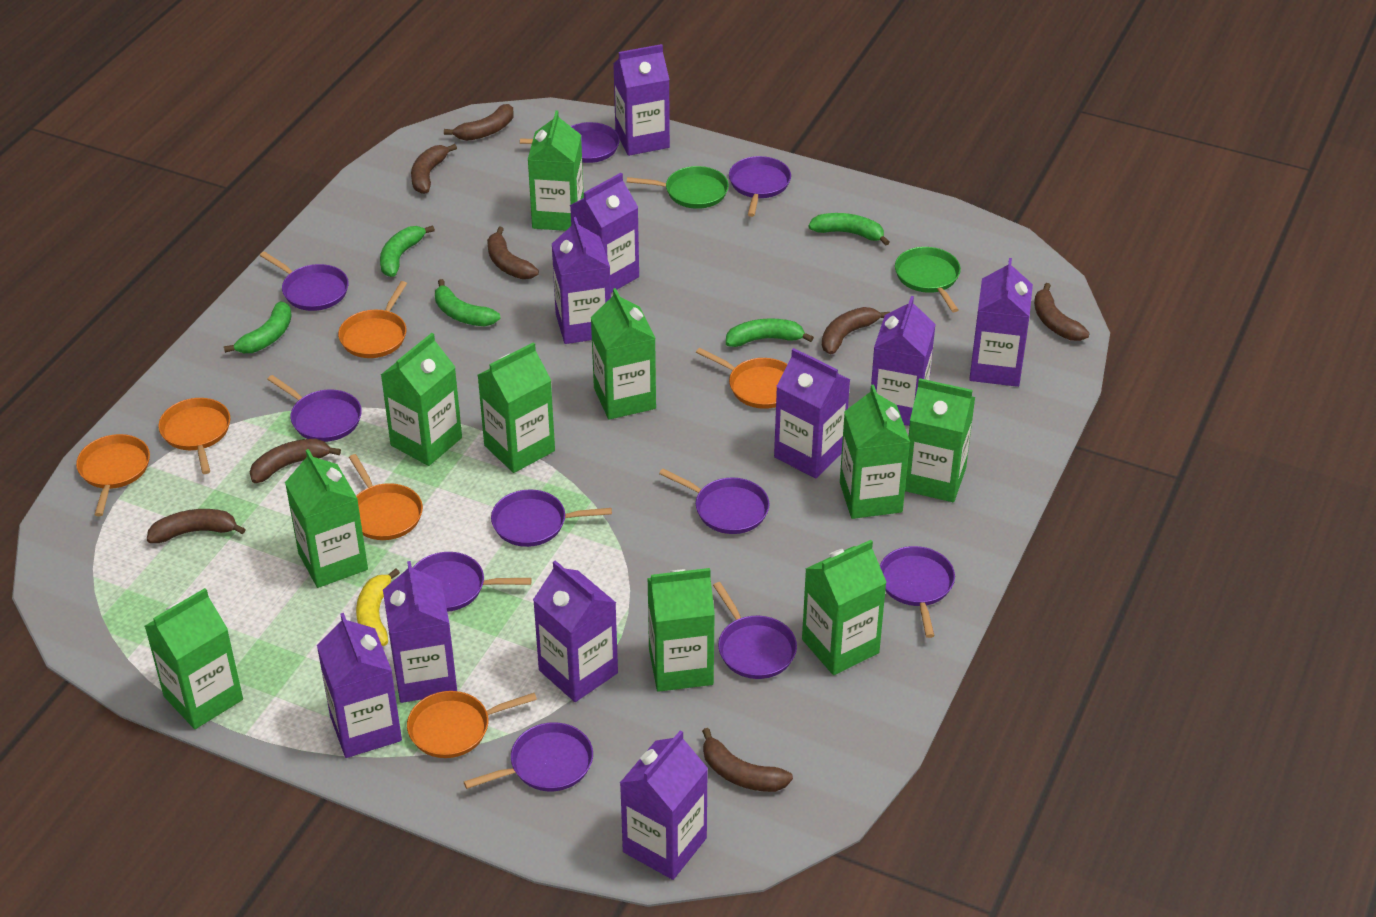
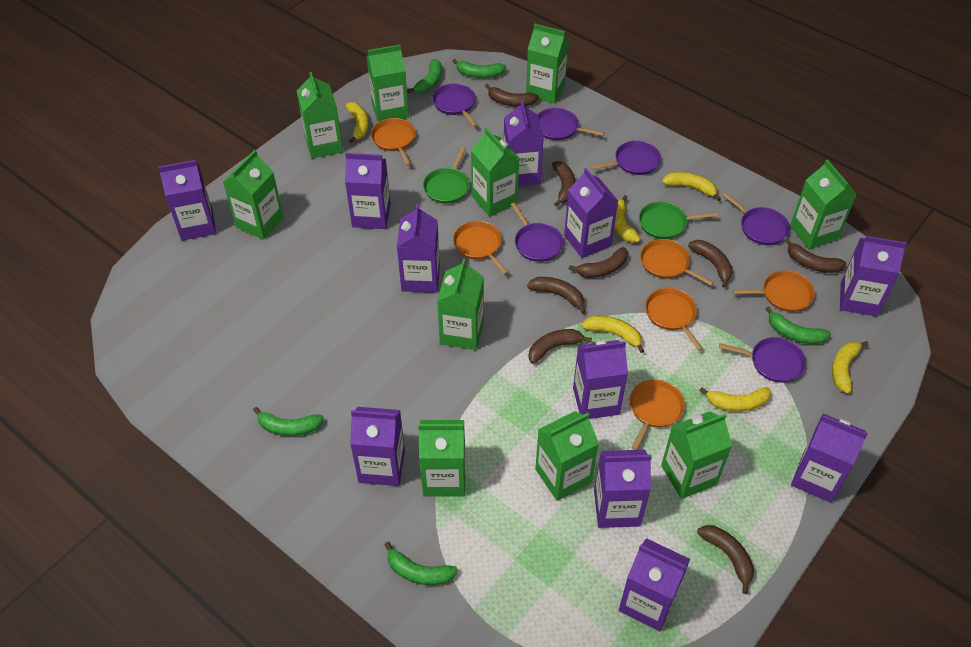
purple carton: 10 -> 11
purple pan: 10 -> 6
yellow banana: 1 -> 6

